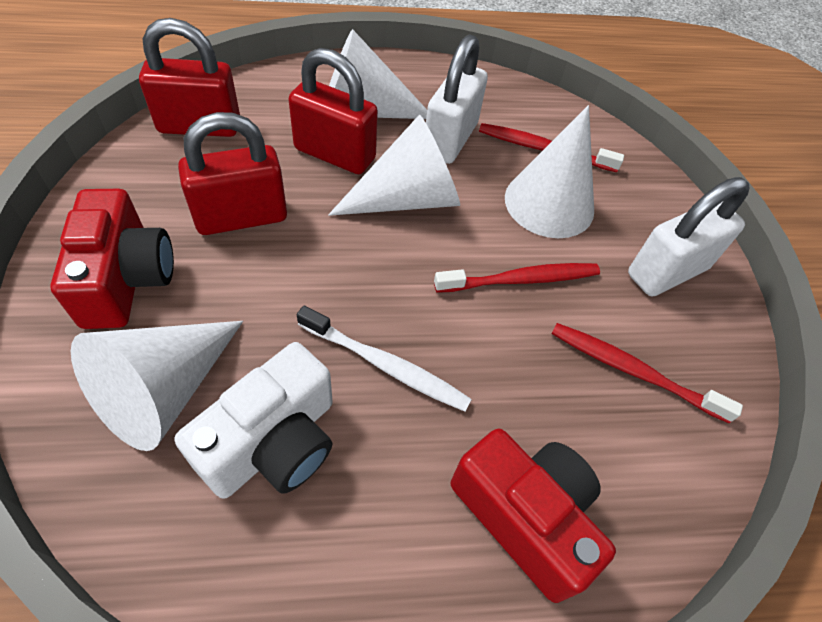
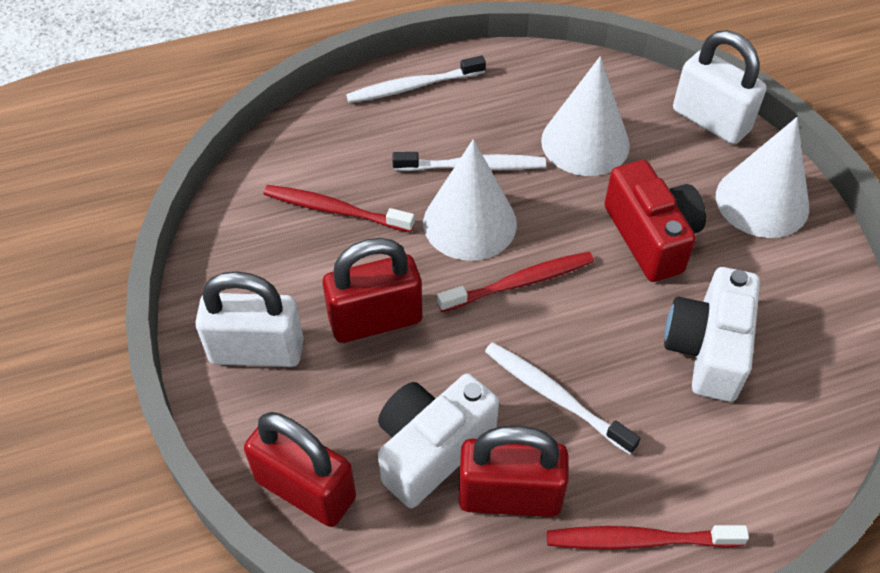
red camera: 2 -> 1
white camera: 1 -> 2
white cone: 4 -> 3
white toothbrush: 1 -> 3

